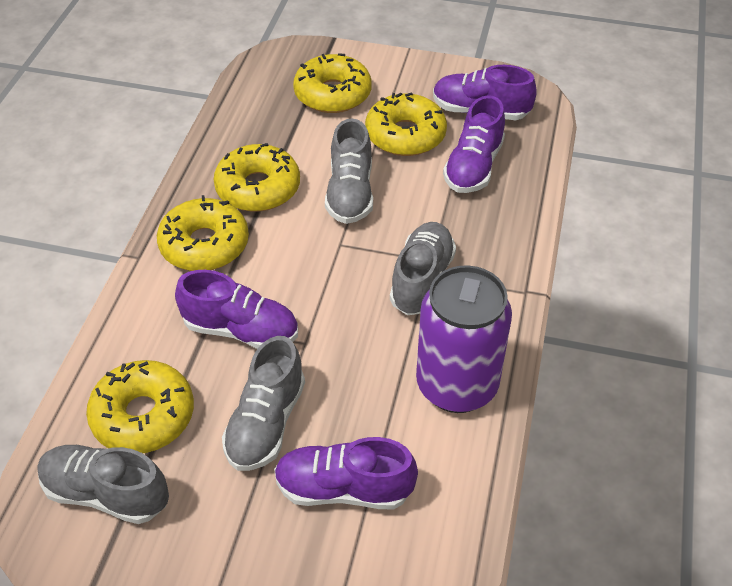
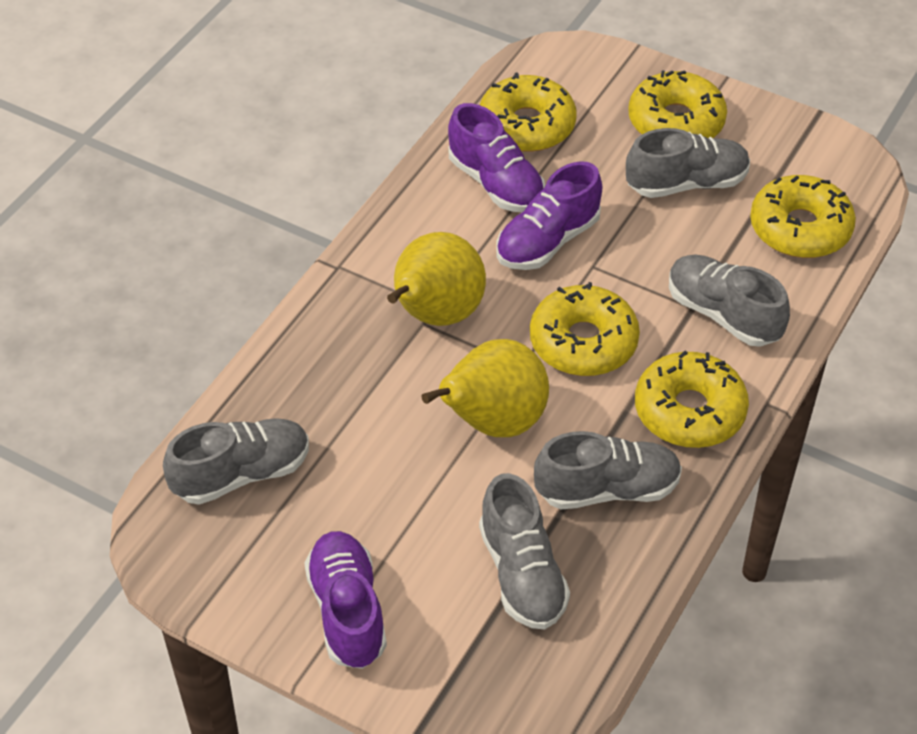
grey shoe: 4 -> 5
purple can: 1 -> 0
purple shoe: 4 -> 3
yellow pear: 0 -> 2

